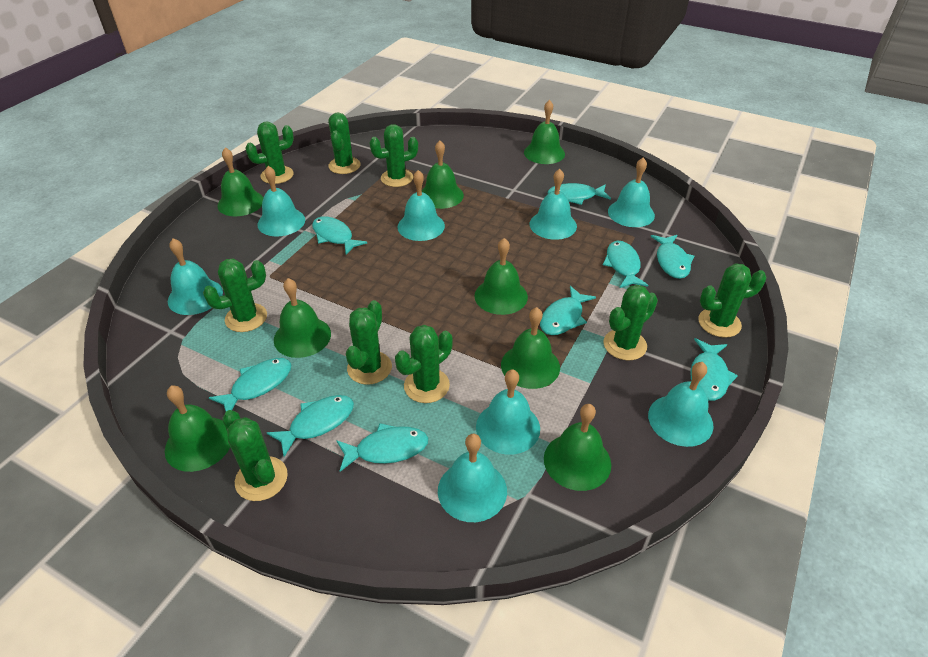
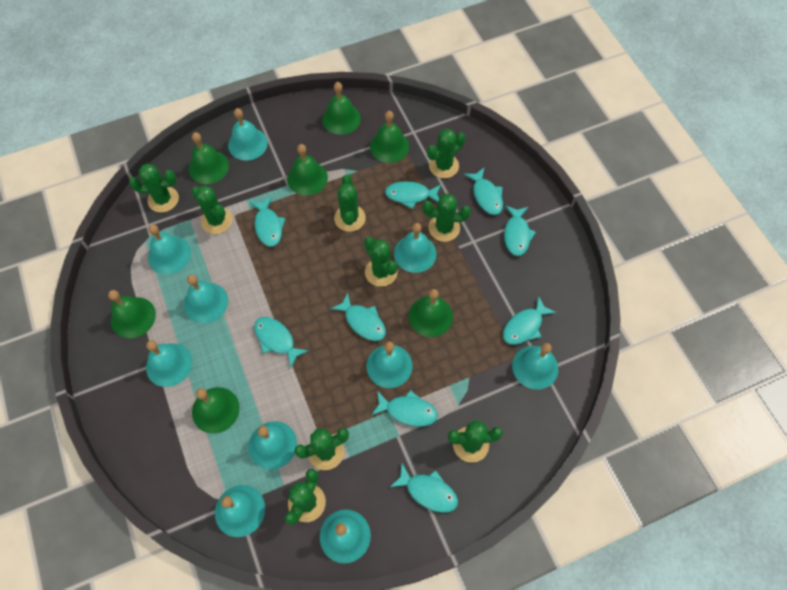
green bell: 8 -> 7
turquoise bell: 8 -> 10

